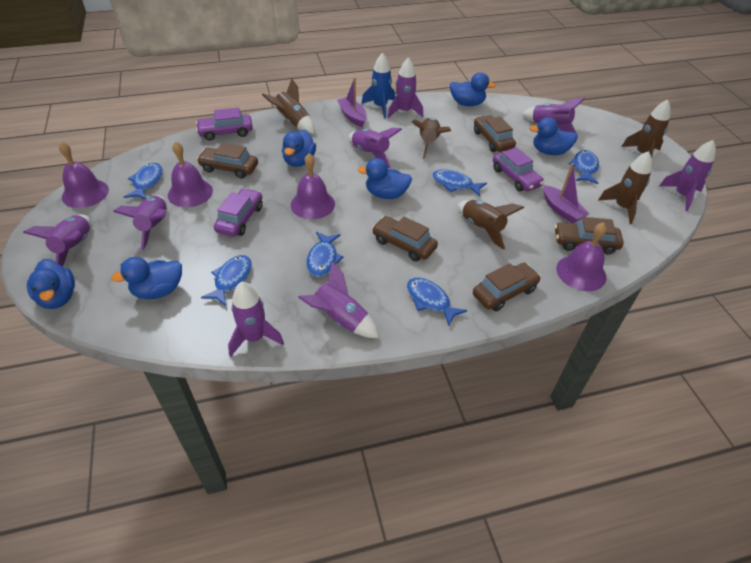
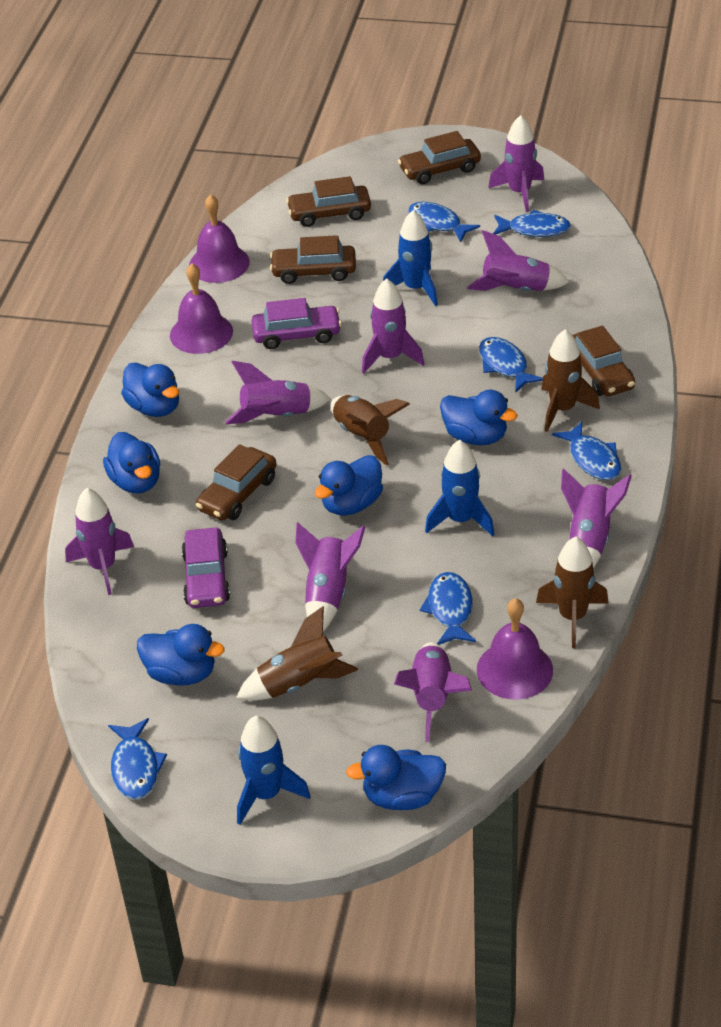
blue rocket: 1 -> 3
brown rocket: 5 -> 4
purple bell: 4 -> 3
purple boat: 2 -> 0
purple car: 3 -> 2

